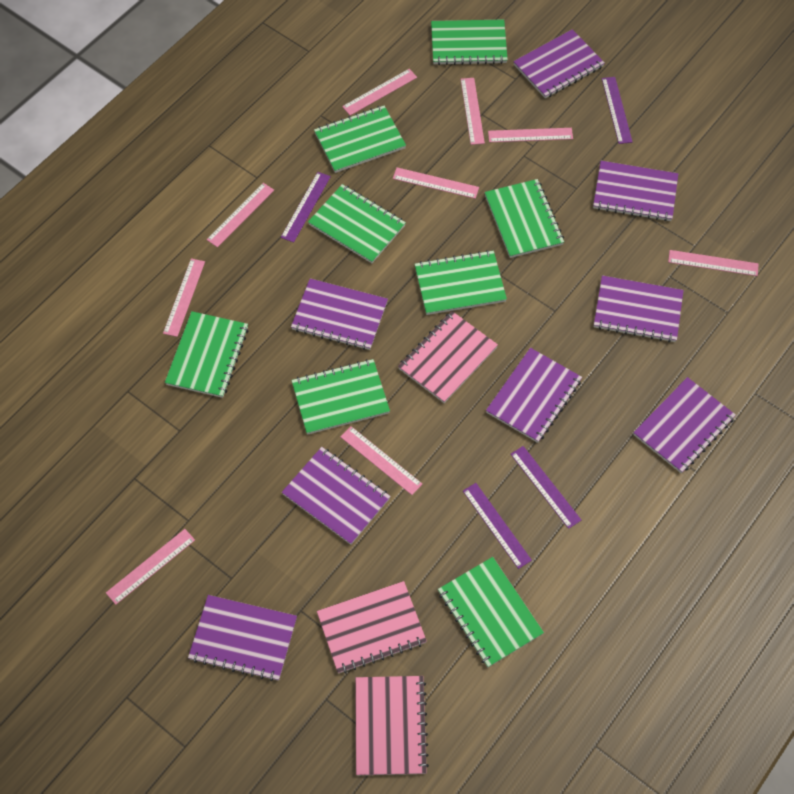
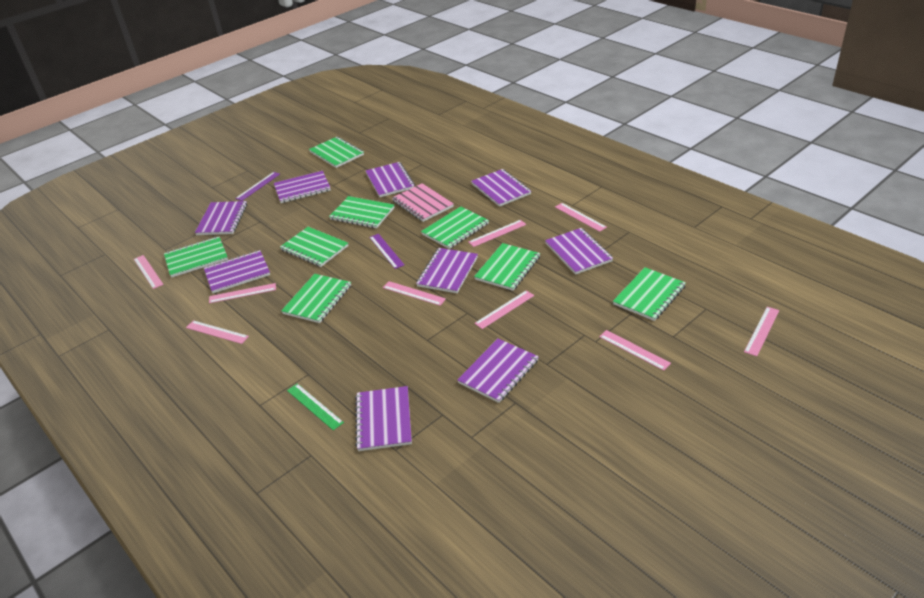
green ruler: 0 -> 1
pink notebook: 3 -> 1
purple notebook: 8 -> 9
purple ruler: 4 -> 2

